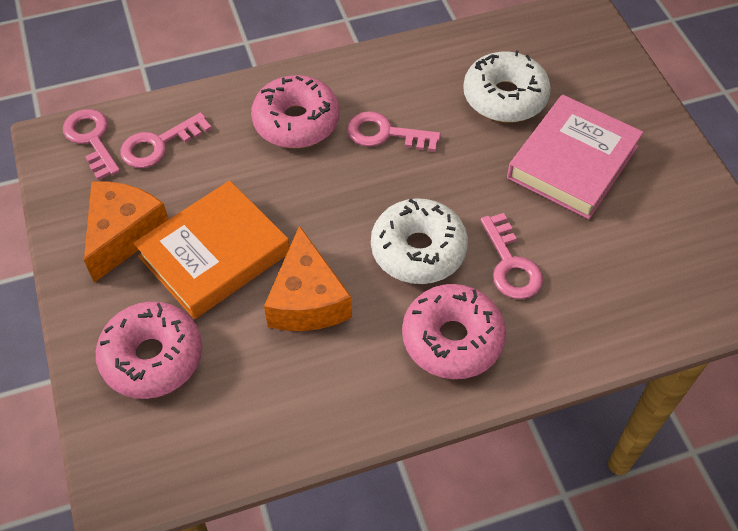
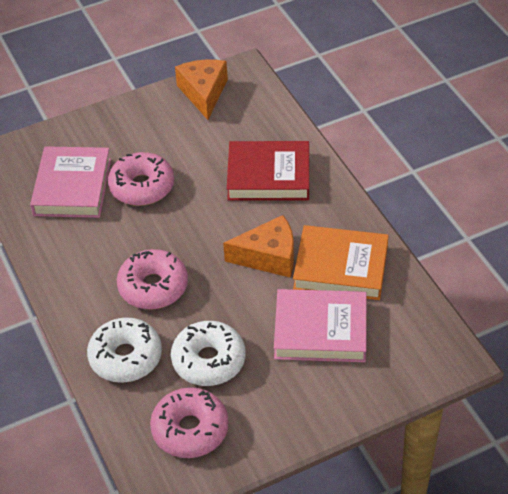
pink book: 1 -> 2
pink key: 4 -> 0
red book: 0 -> 1

